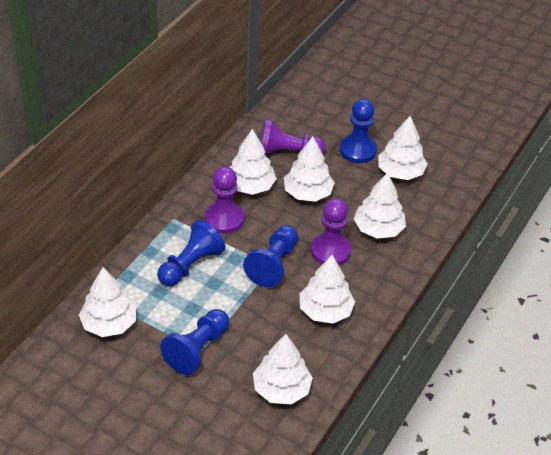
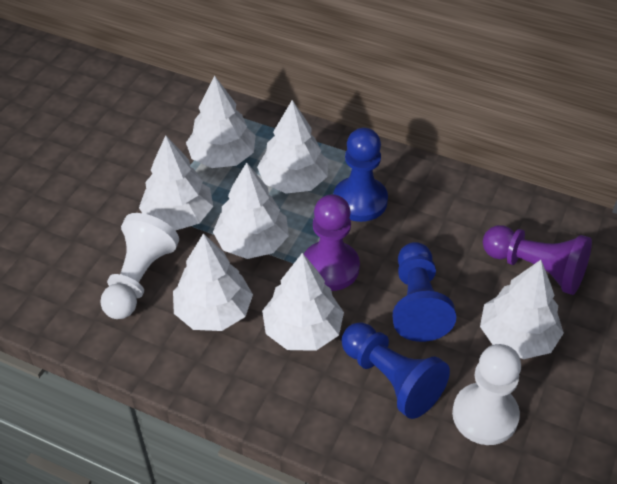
blue pawn: 4 -> 3
purple pawn: 3 -> 2
white pawn: 0 -> 2

